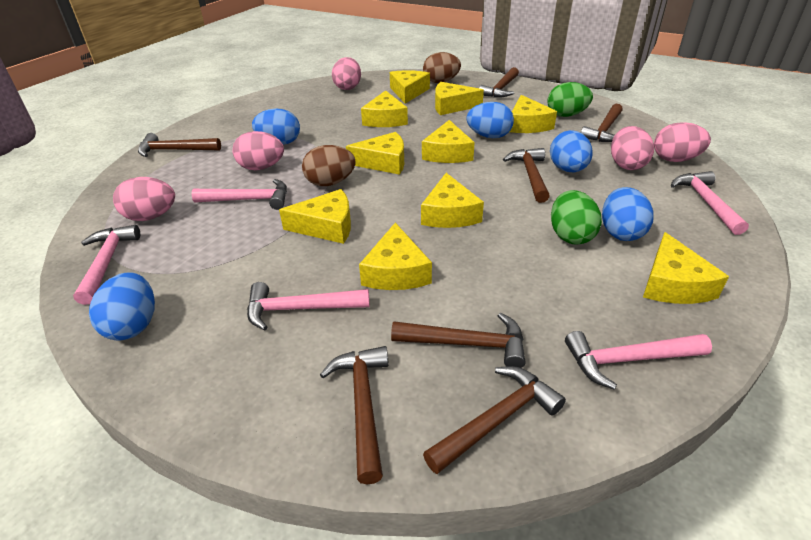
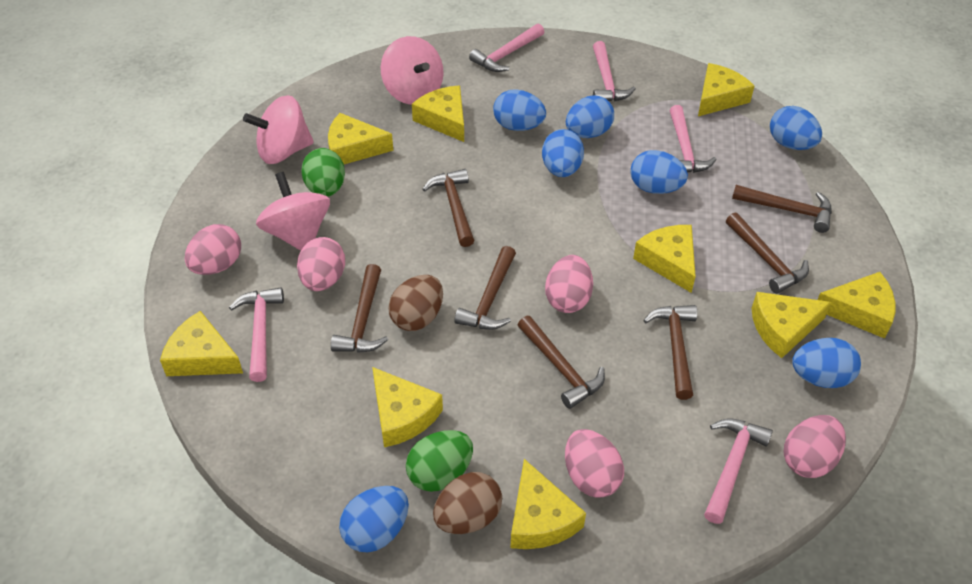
blue egg: 5 -> 7
pink spinning top: 0 -> 3
yellow cheese: 10 -> 9

